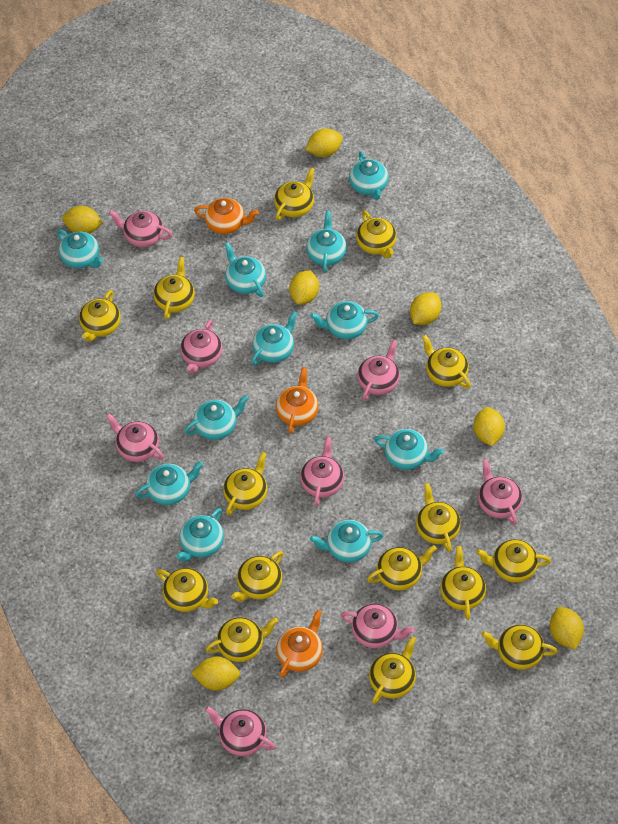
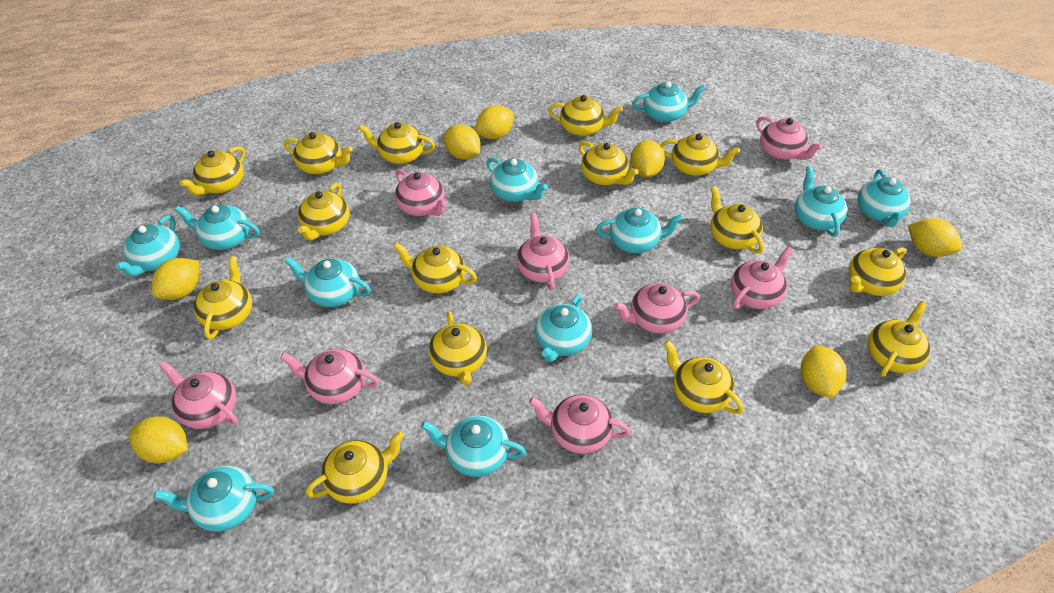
orange teapot: 3 -> 0

